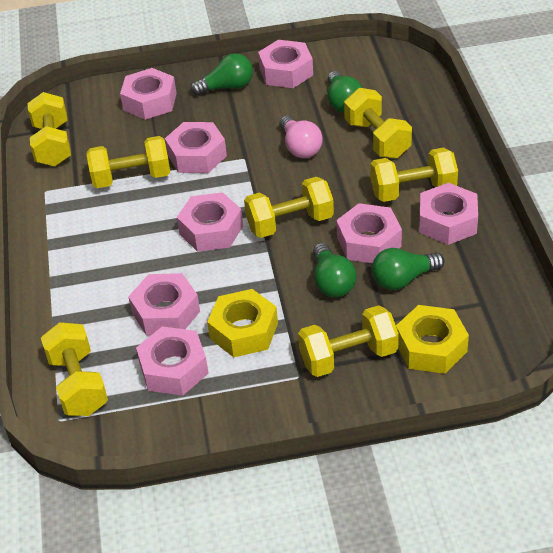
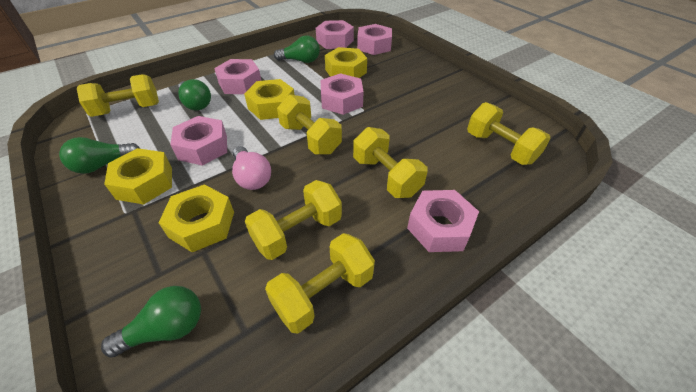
pink nut: 8 -> 6
yellow dumbbell: 7 -> 6
yellow nut: 2 -> 4

